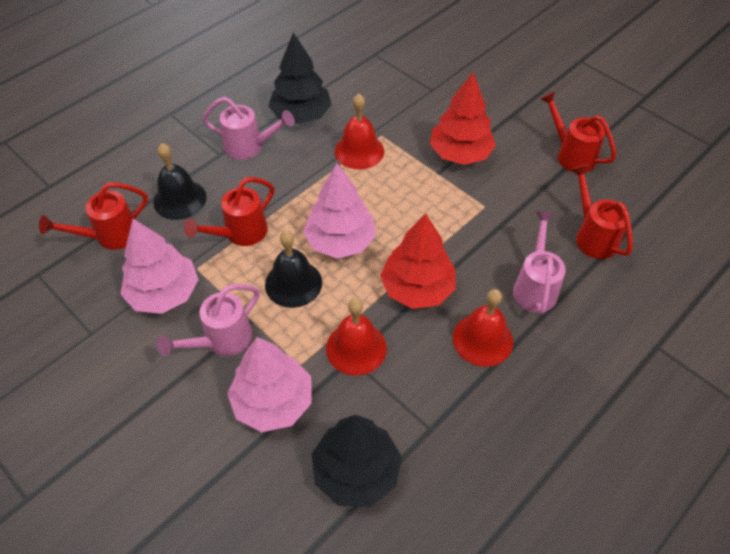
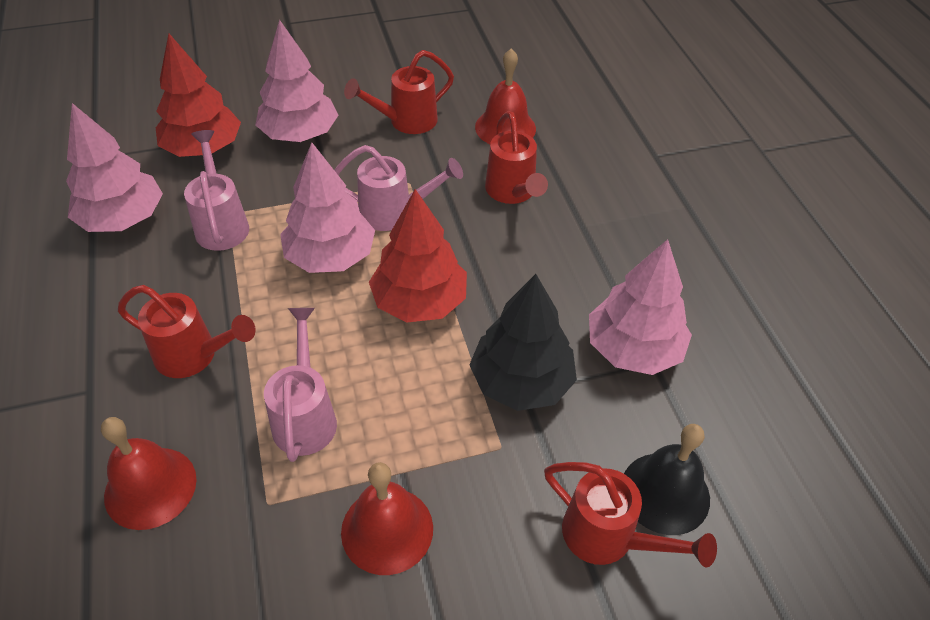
black bell: 2 -> 1
black tree: 2 -> 1
pink tree: 3 -> 4

